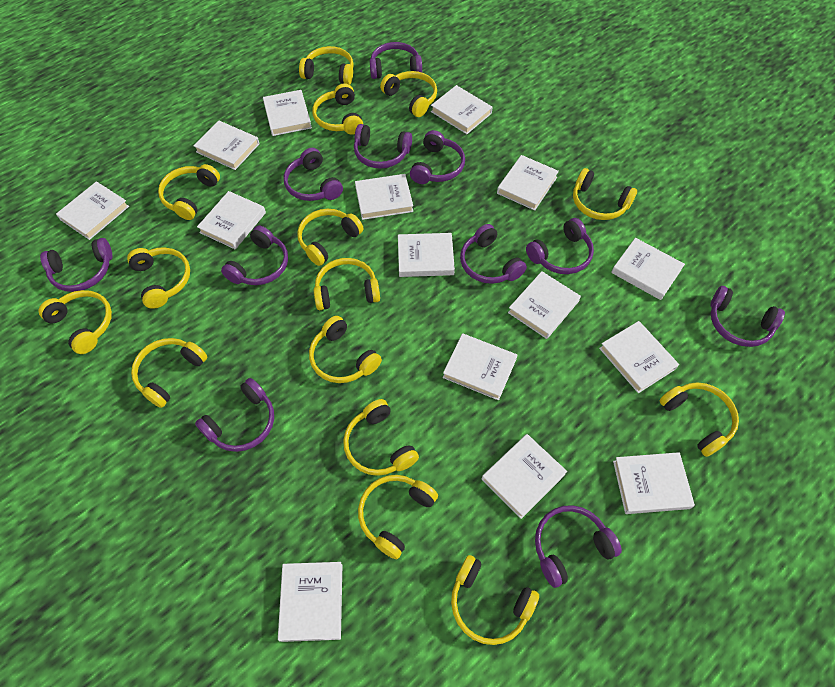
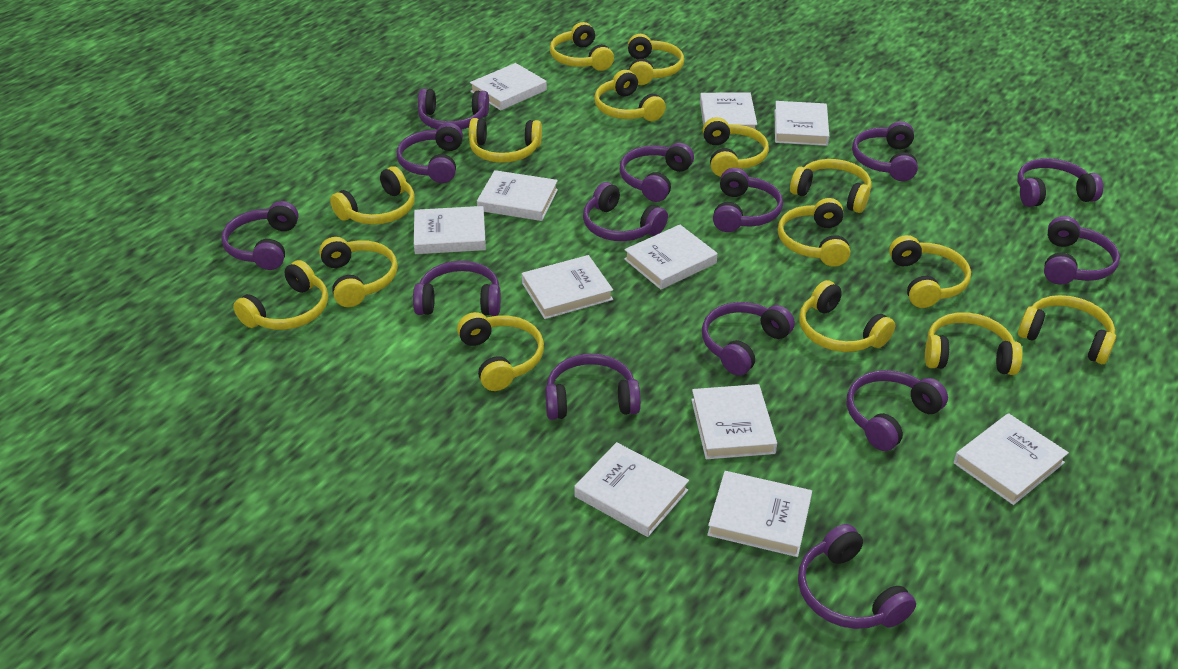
purple headphones: 11 -> 14
white book: 15 -> 11

